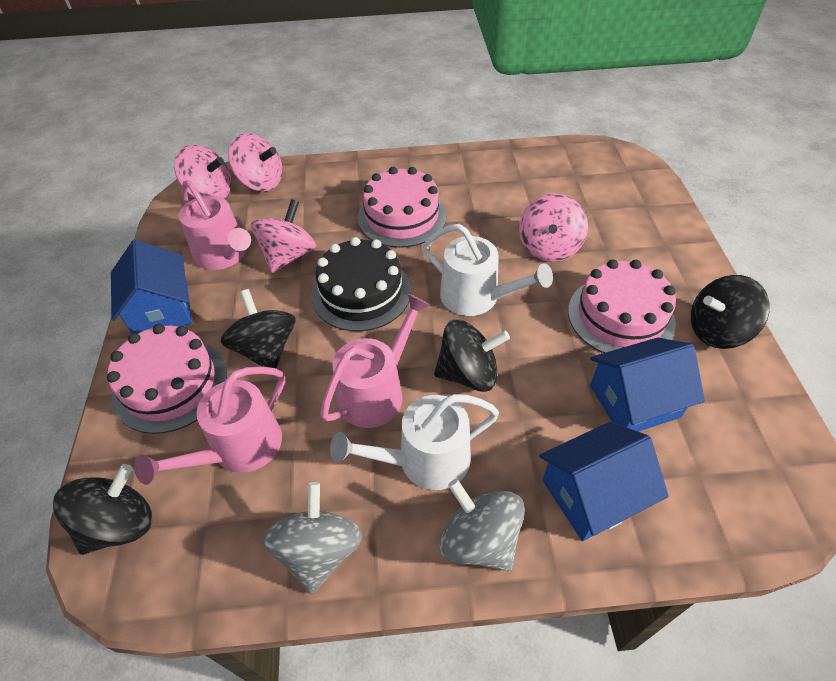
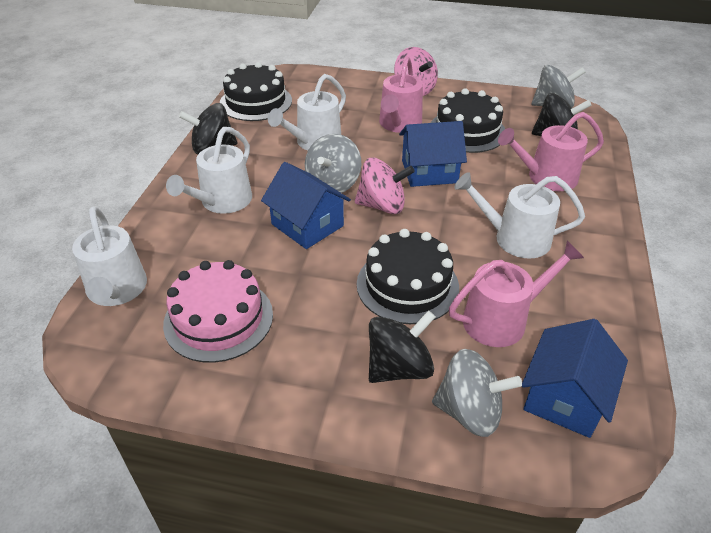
black cake: 1 -> 3
black spinning top: 4 -> 3
grey spinning top: 2 -> 3
pink cake: 3 -> 1
pink spinning top: 4 -> 2
white watering can: 2 -> 4

